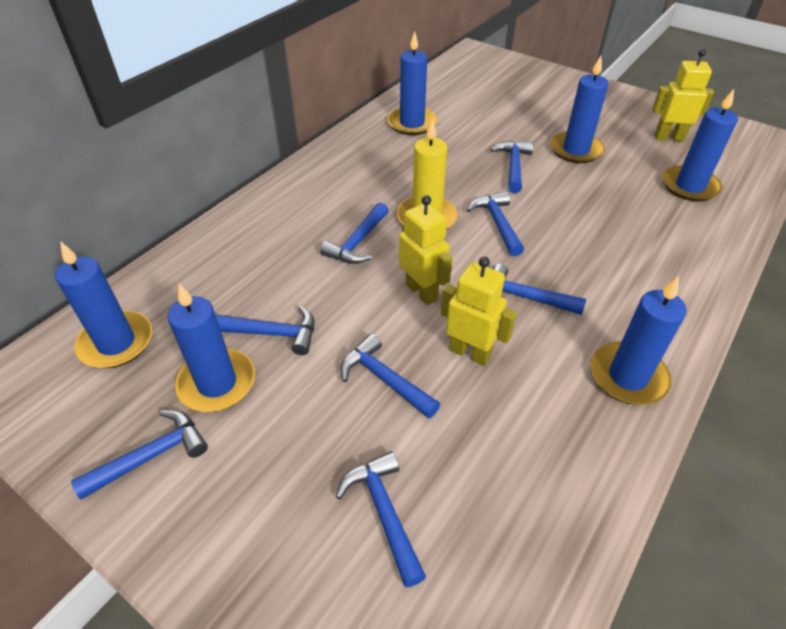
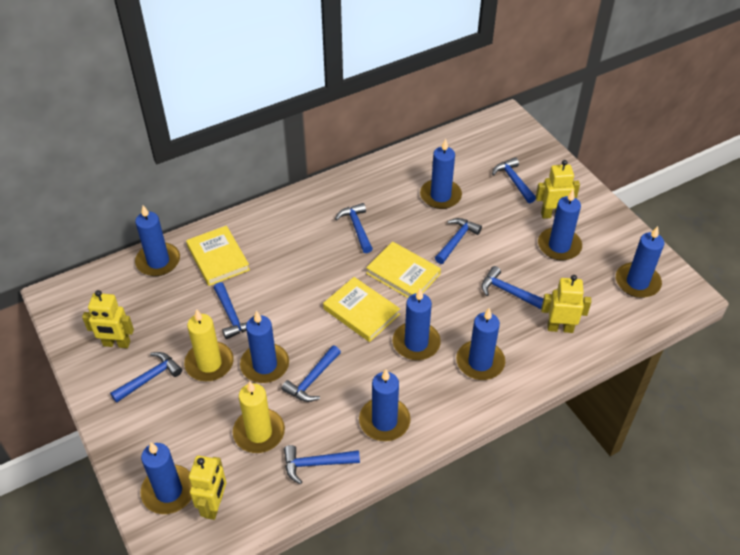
blue candle: 6 -> 9
yellow book: 0 -> 3
yellow candle: 1 -> 2
yellow robot: 3 -> 4

